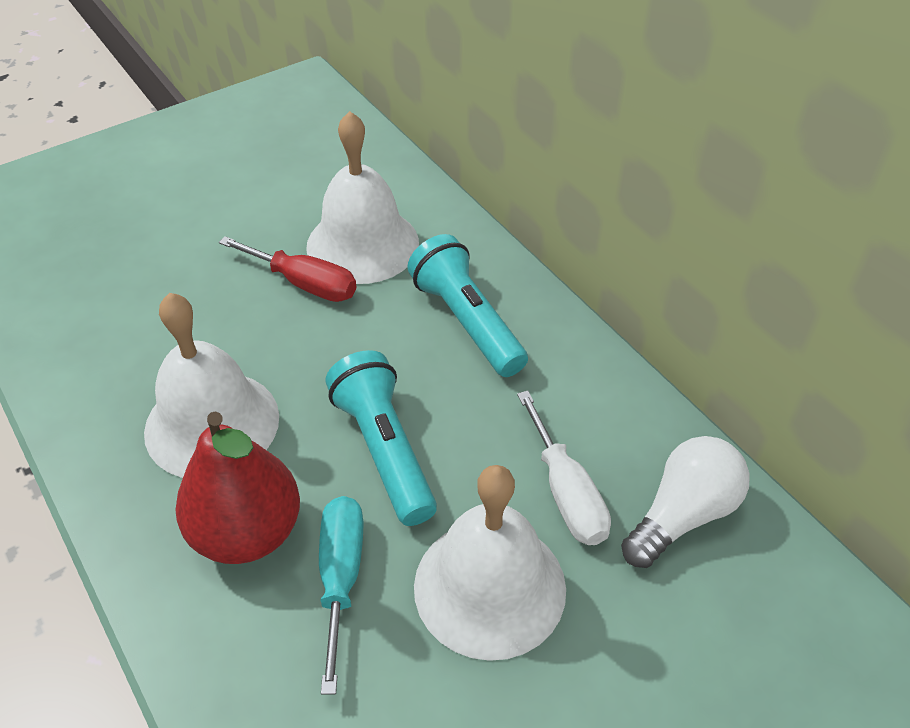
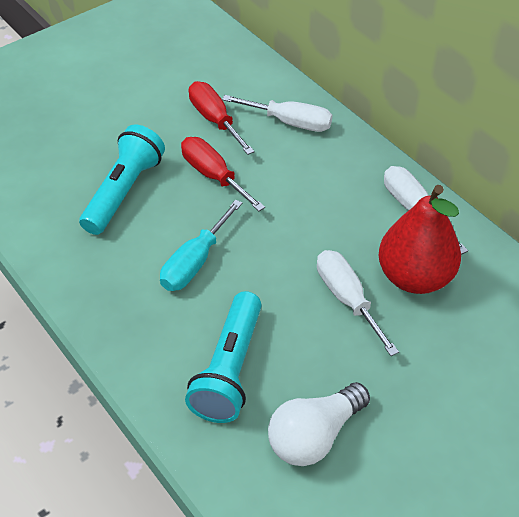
red screwdriver: 1 -> 2
white bell: 3 -> 0
white screwdriver: 1 -> 3

